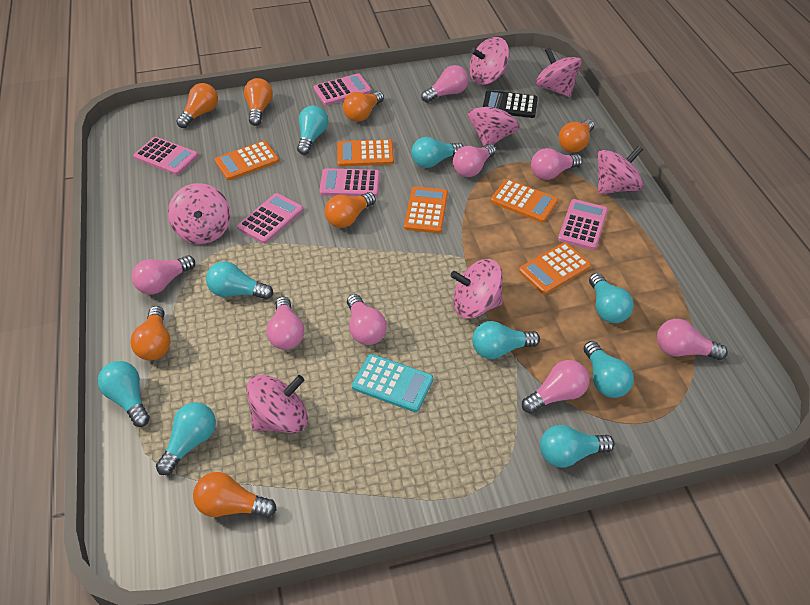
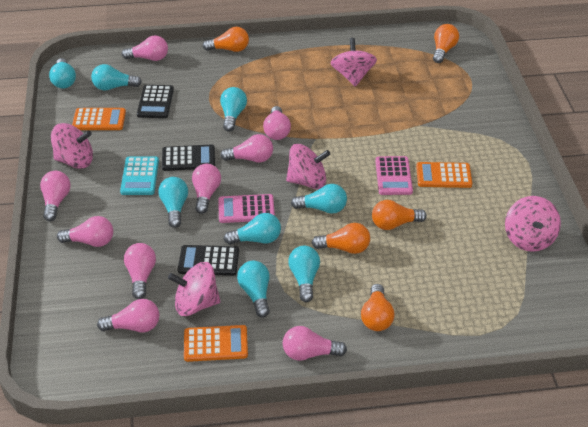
black calculator: 1 -> 3
orange calculator: 5 -> 3
orange light bulb: 7 -> 5
pink calculator: 5 -> 2
pink light bulb: 8 -> 9
pink spinning top: 7 -> 5
turquoise light bulb: 9 -> 8

